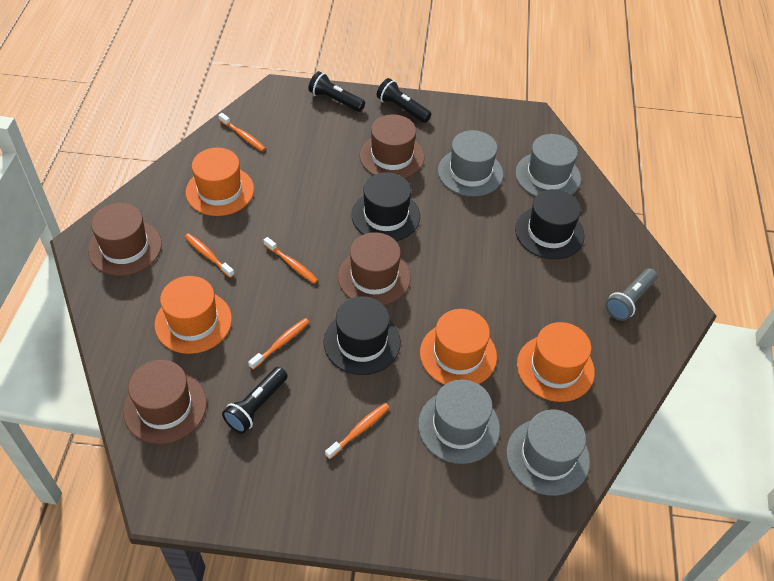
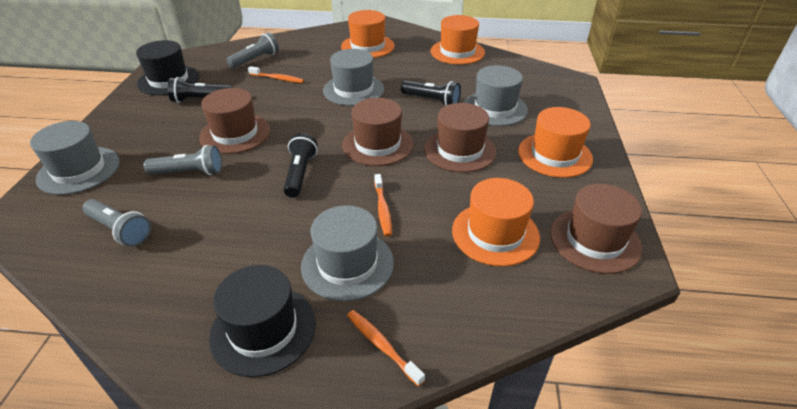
black hat: 3 -> 2
grey flashlight: 1 -> 3
orange toothbrush: 5 -> 3

